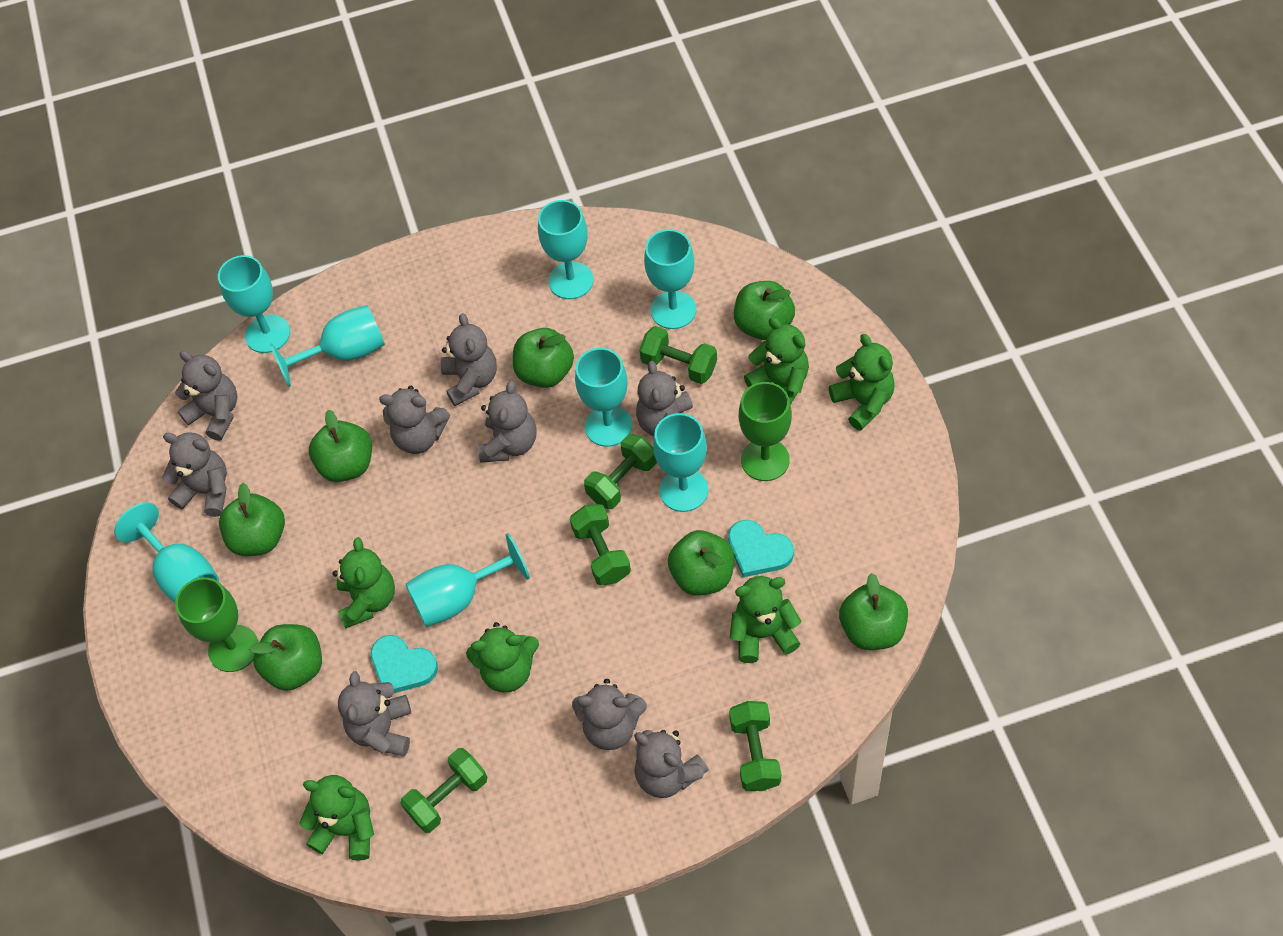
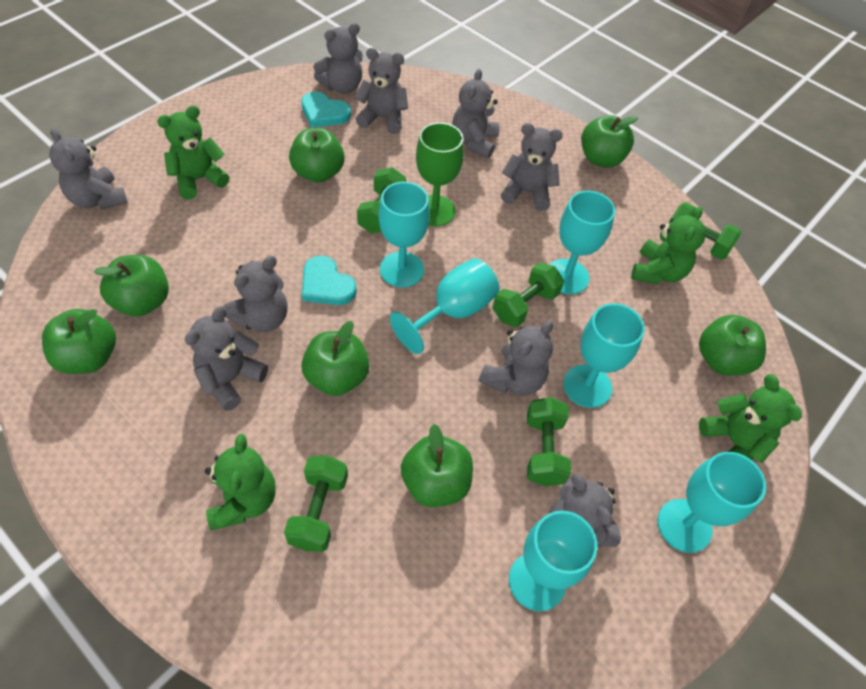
green goblet: 2 -> 1
green teddy bear: 6 -> 4
turquoise goblet: 8 -> 6

